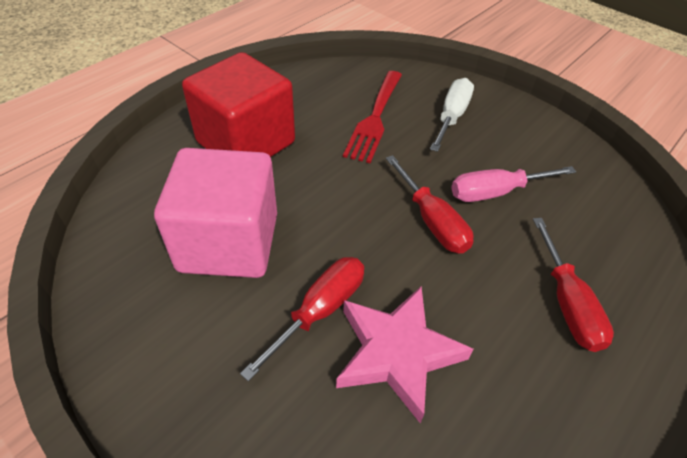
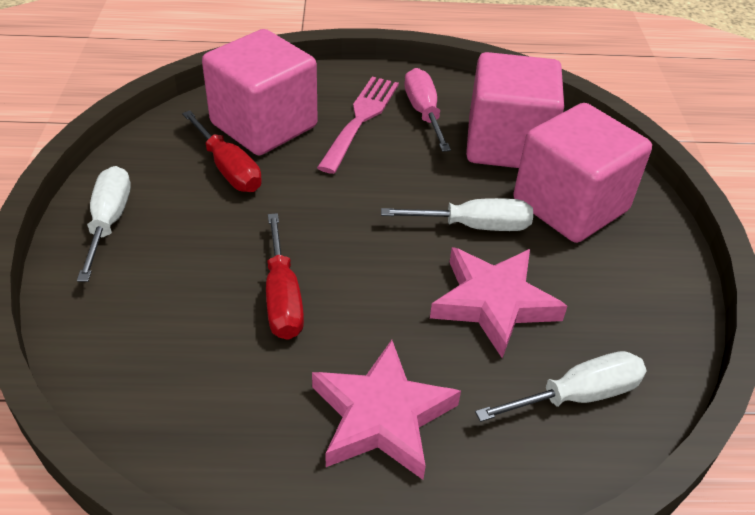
pink cube: 1 -> 3
pink fork: 0 -> 1
pink star: 1 -> 2
red cube: 1 -> 0
red fork: 1 -> 0
red screwdriver: 3 -> 2
white screwdriver: 1 -> 3

